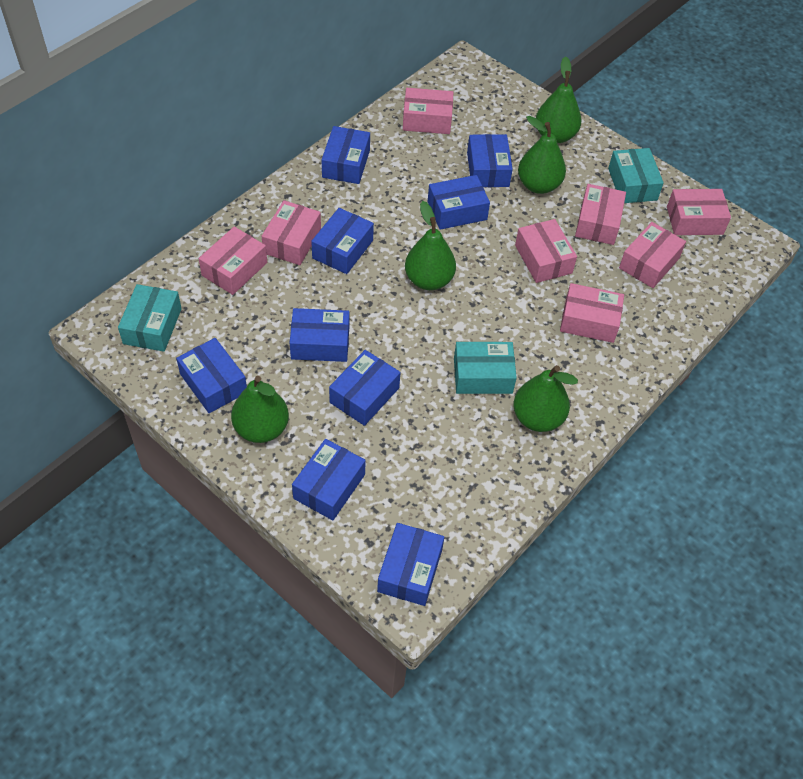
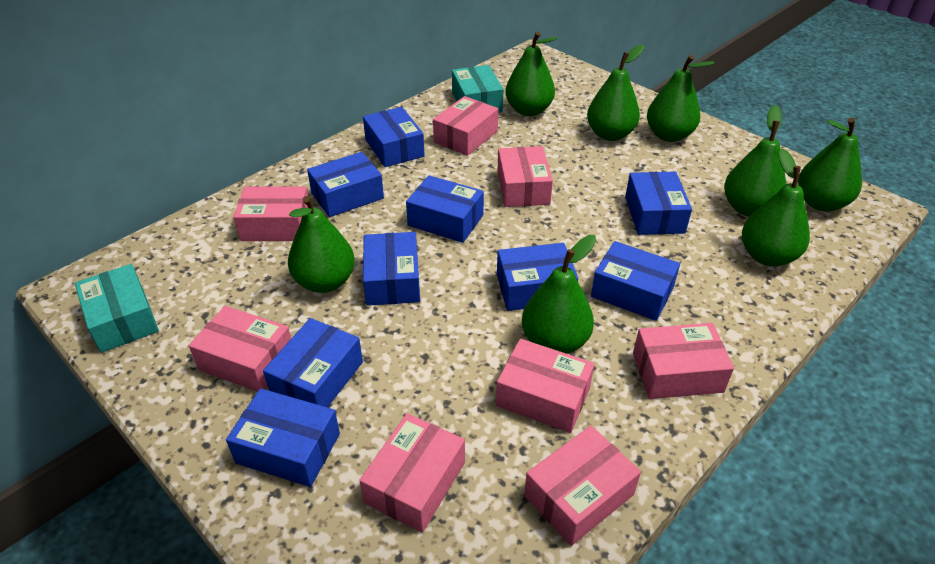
green pear: 5 -> 8
turquoise box: 3 -> 2

